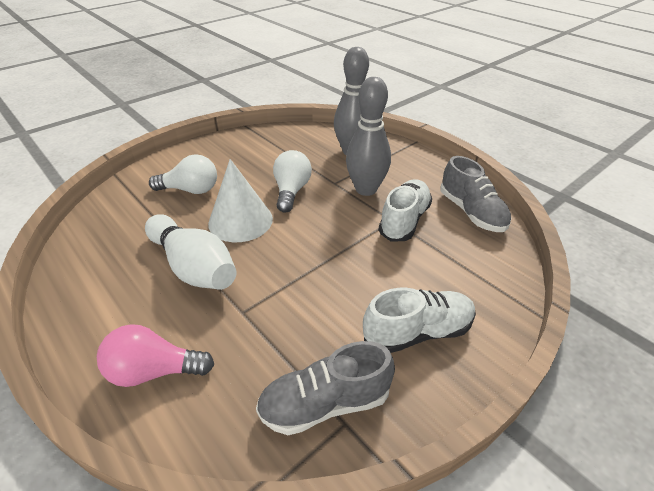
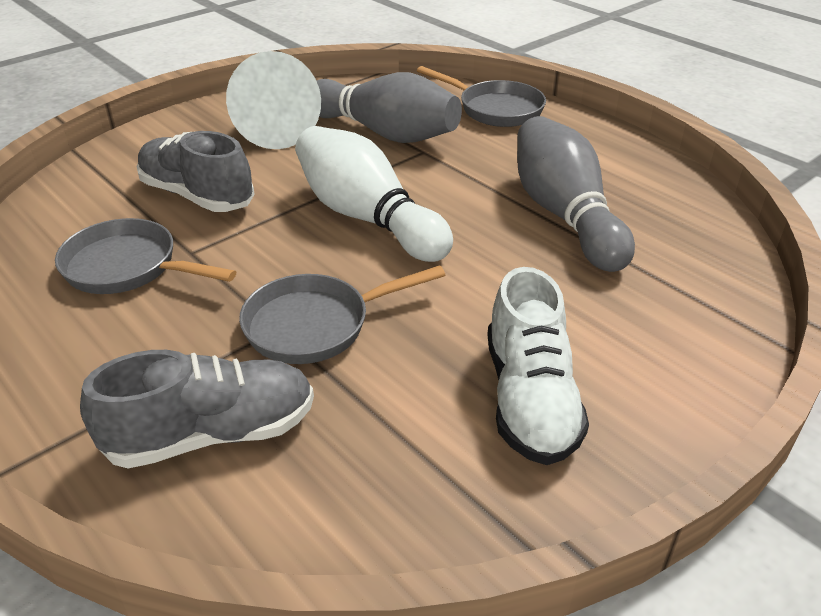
grey pan: 0 -> 3
pink light bulb: 1 -> 0
white light bulb: 2 -> 0
white shoe: 2 -> 1

